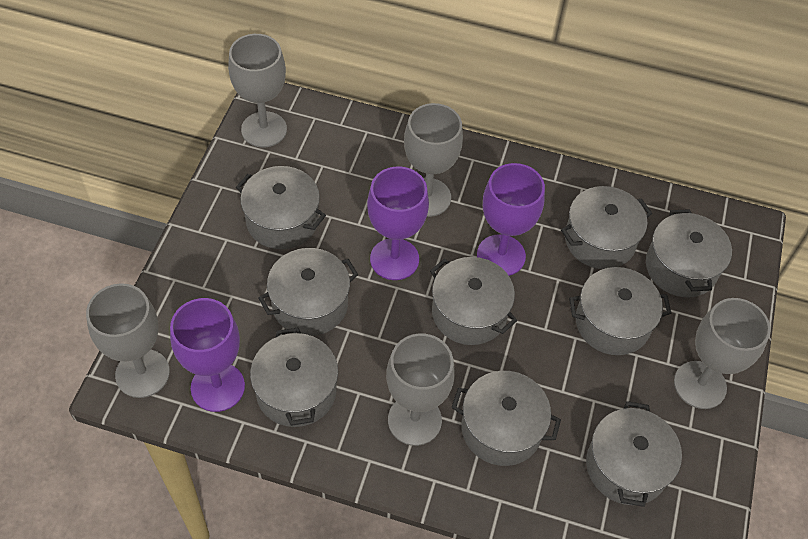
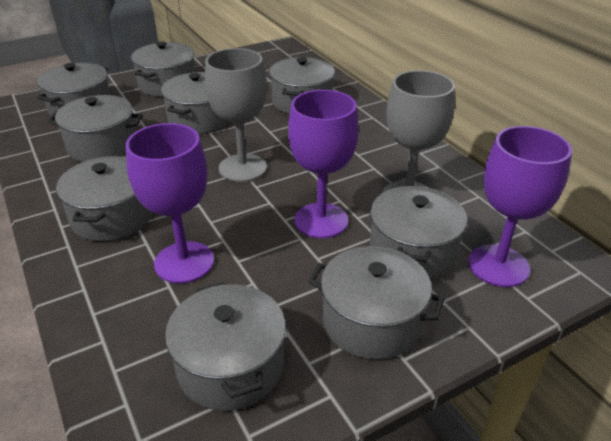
grey goblet: 5 -> 2

